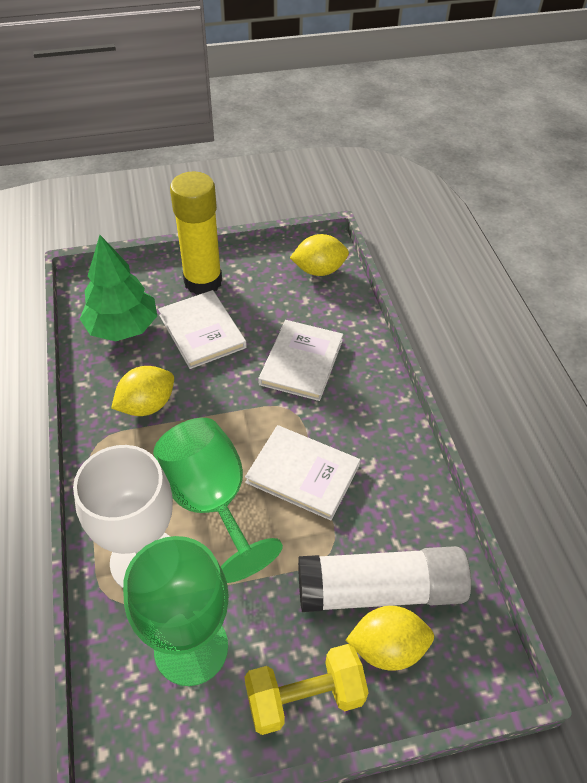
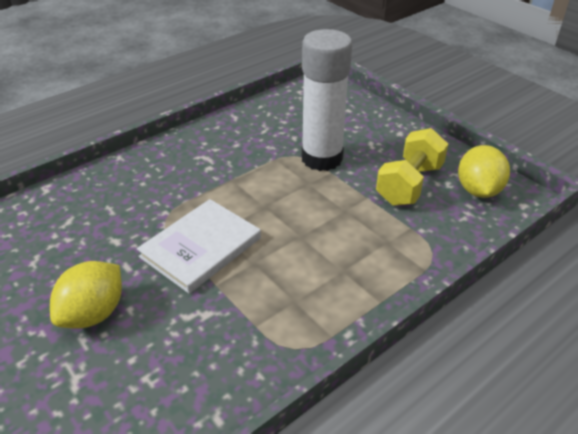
green goblet: 2 -> 0
green tree: 1 -> 0
white book: 3 -> 1
white goblet: 1 -> 0
yellow glue stick: 1 -> 0
yellow lemon: 3 -> 2

